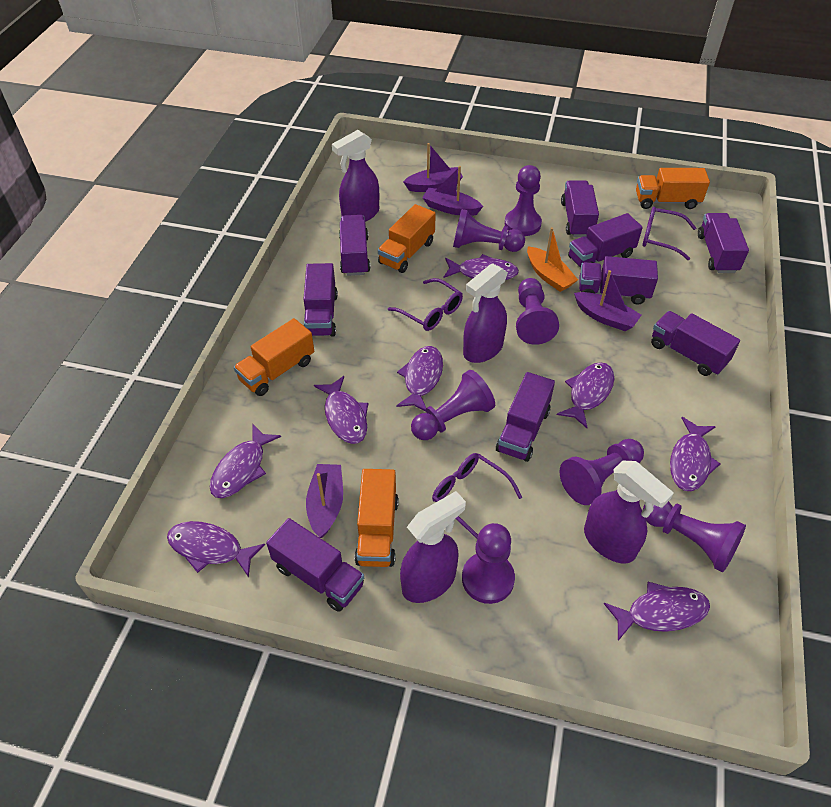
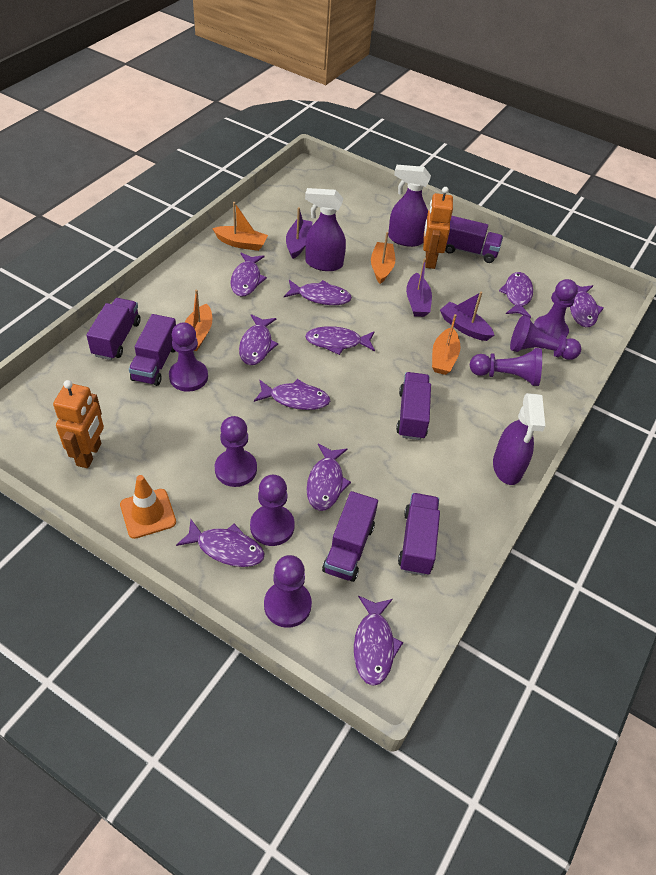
orange boat: 1 -> 4
orange robot: 0 -> 2
orange traffic cone: 0 -> 1
orange truck: 4 -> 0
purple boat: 4 -> 3
purple fish: 8 -> 10
purple glasses: 3 -> 0
purple spray bottle: 4 -> 3
purple truck: 9 -> 6

